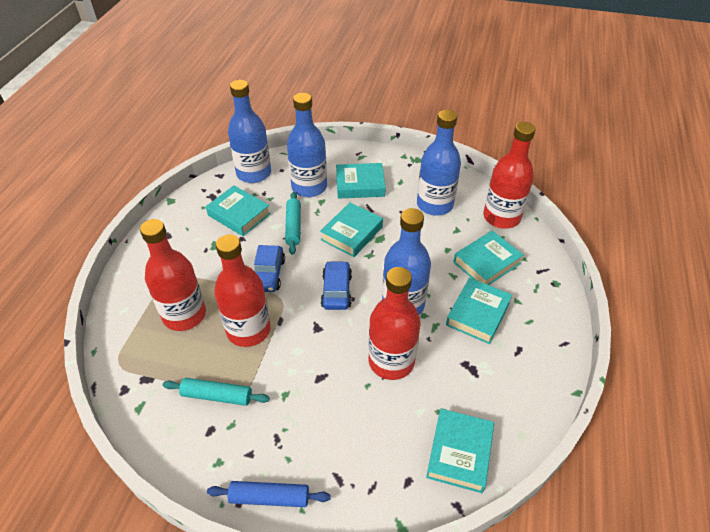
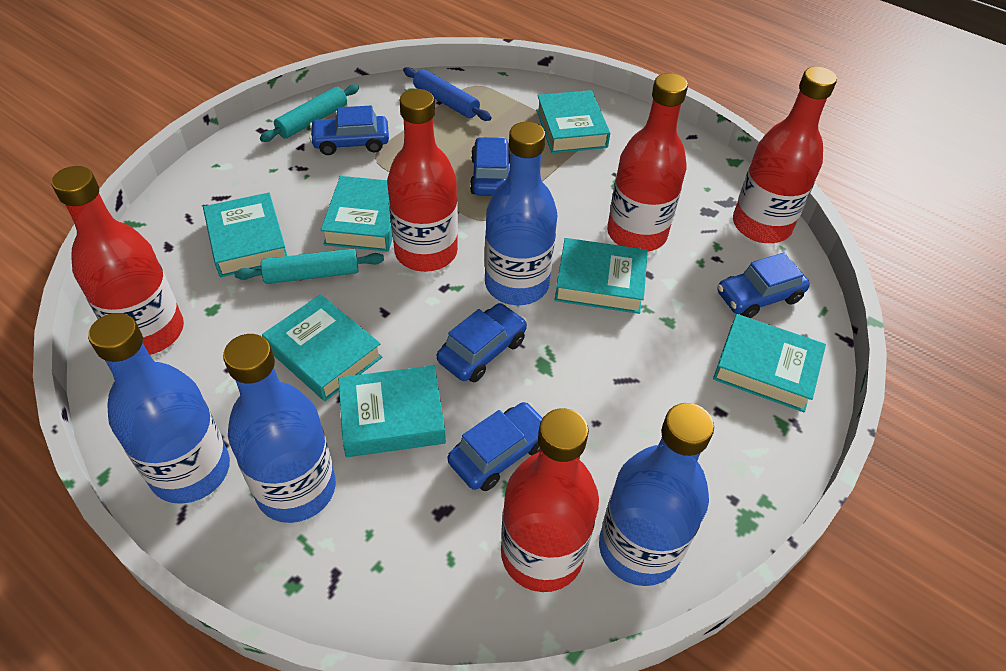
blue car: 2 -> 5
red bottle: 4 -> 5
turquoise book: 6 -> 7

